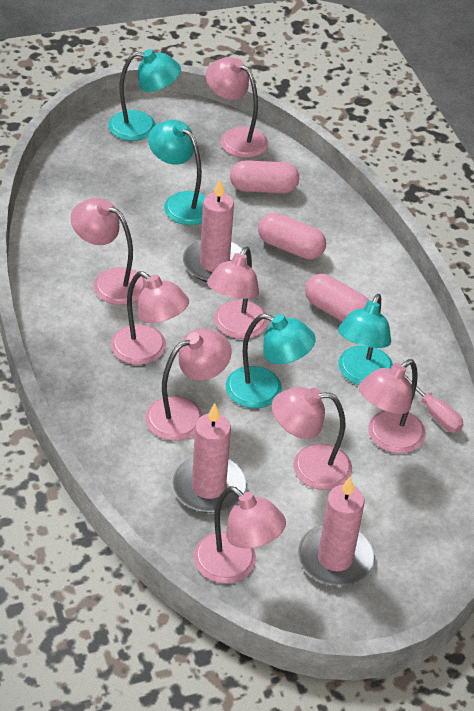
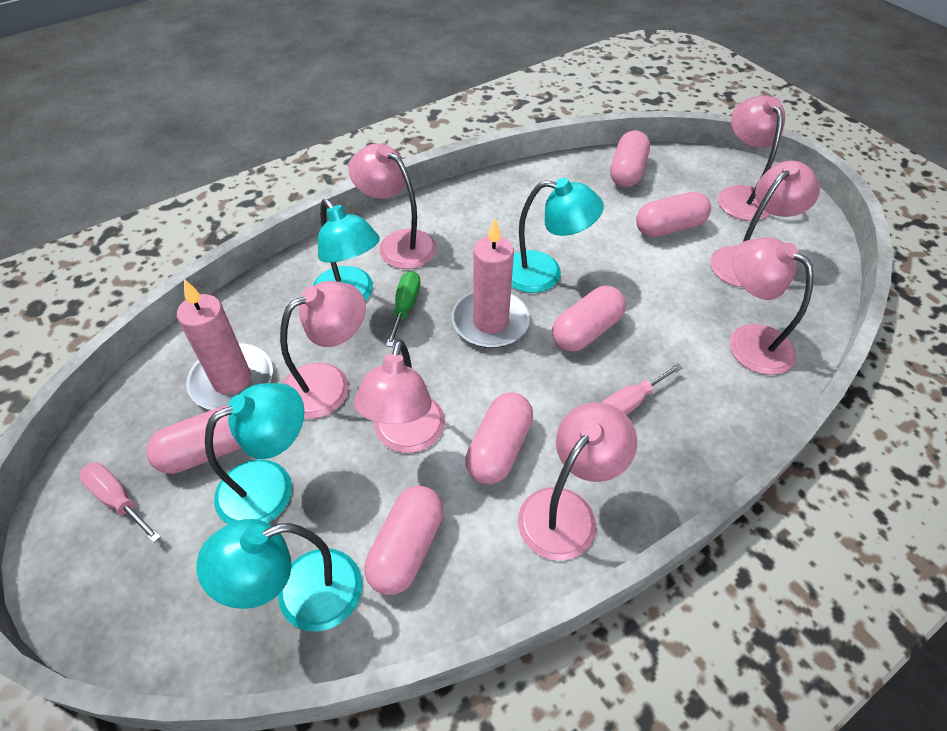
green screwdriver: 0 -> 1
pink candle: 3 -> 2
pink capsule: 3 -> 6
pink lamp: 8 -> 7
pink screwdriver: 1 -> 2

